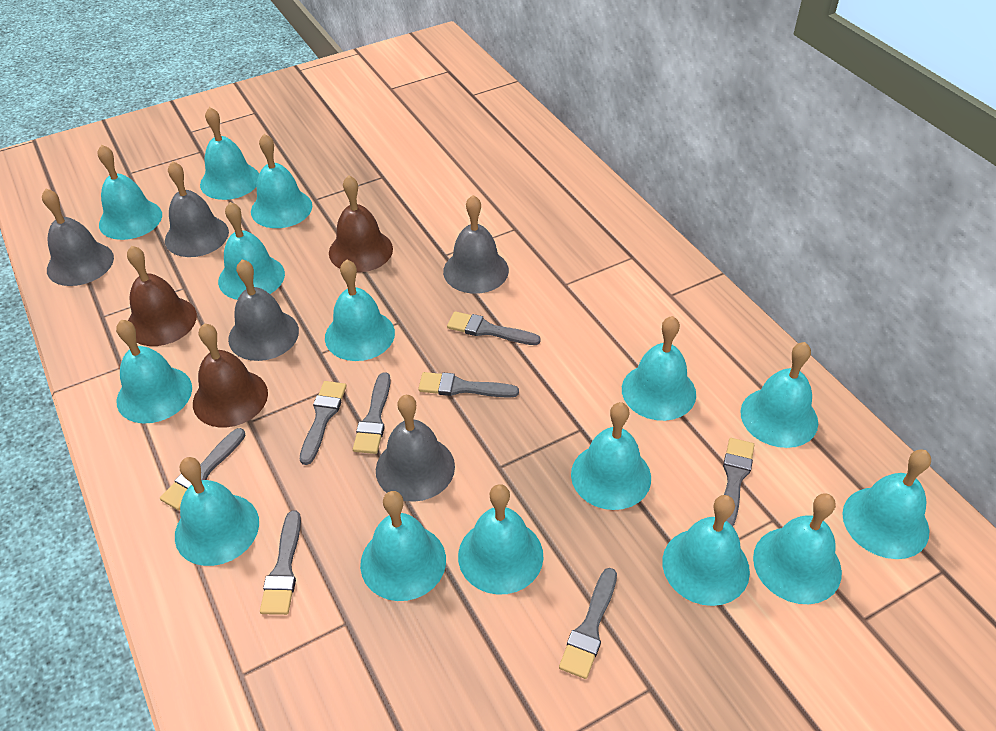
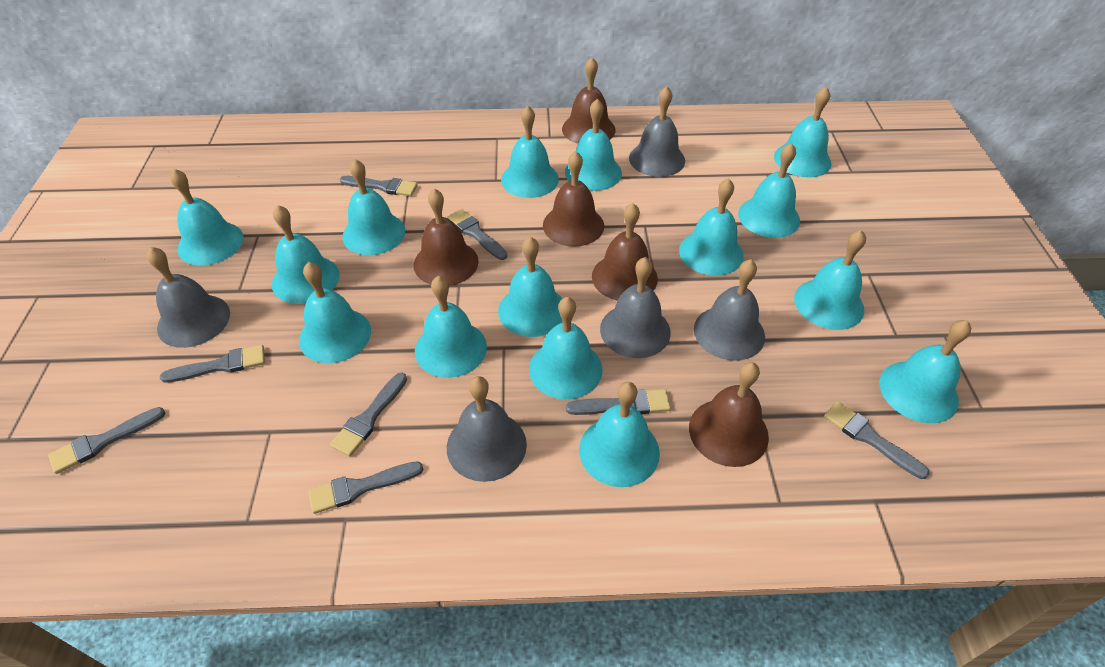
brown bell: 3 -> 5

